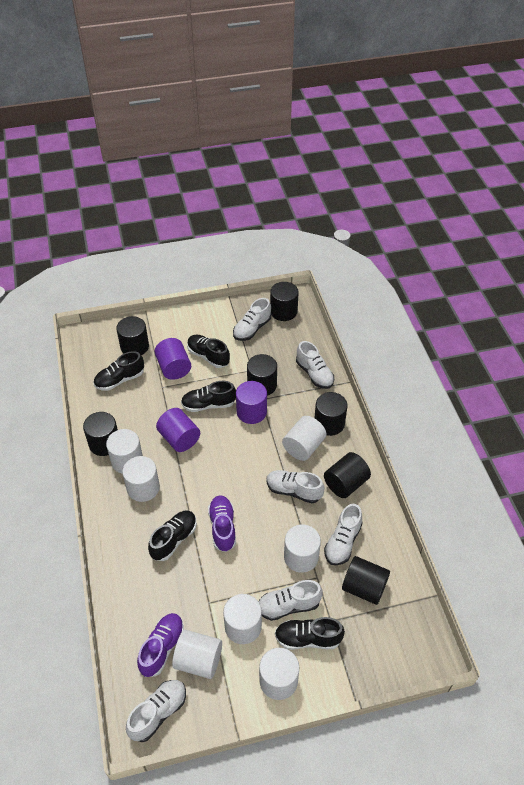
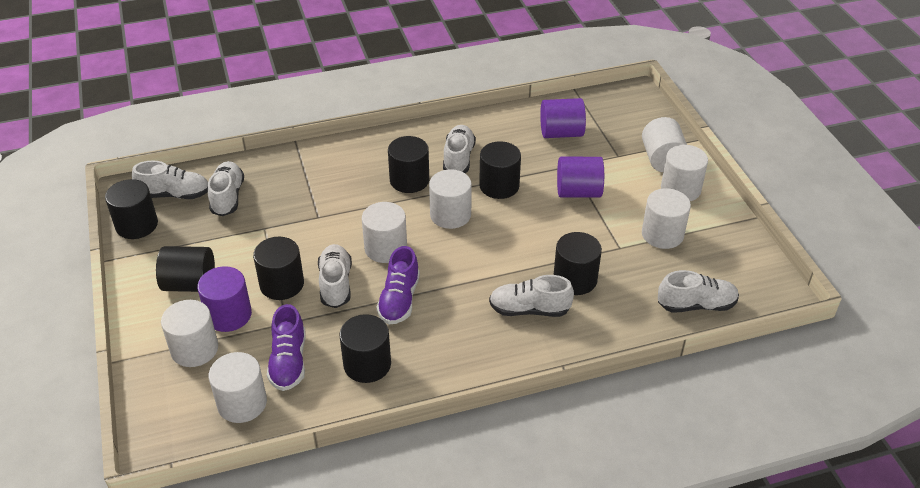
black shoe: 5 -> 0

